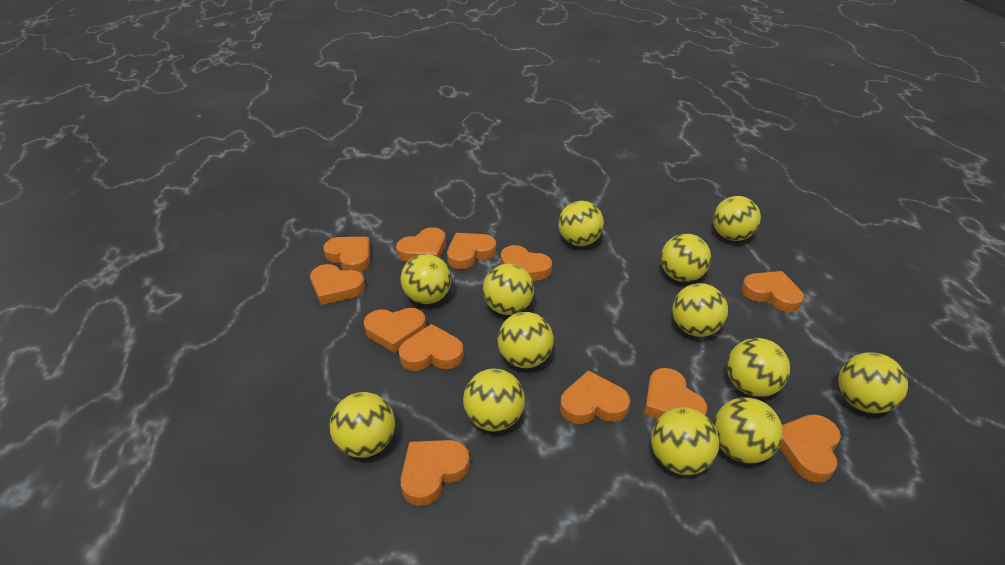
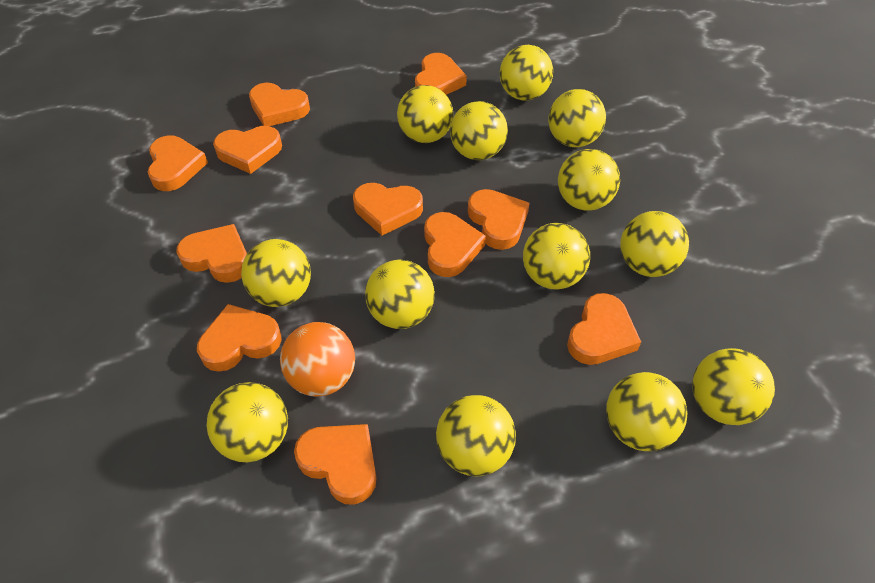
orange ball: 0 -> 1
orange heart: 12 -> 11

